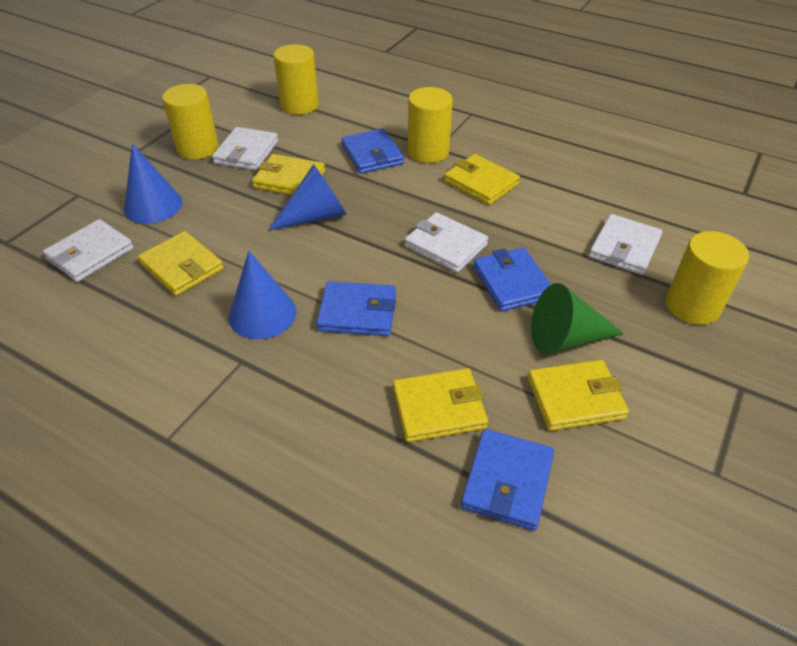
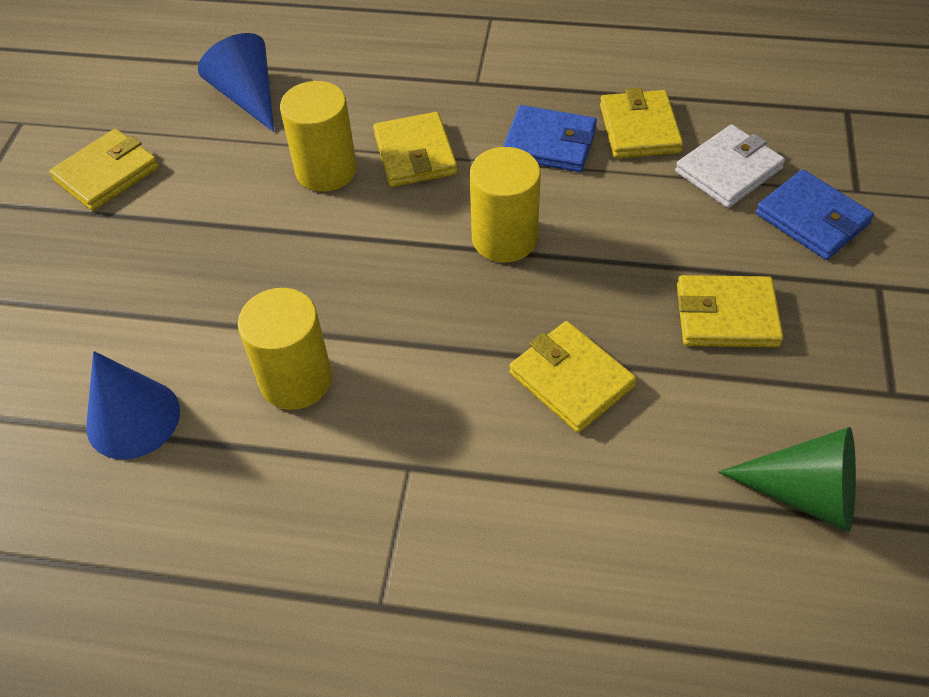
blue cone: 3 -> 2
blue wallet: 4 -> 2
white wallet: 4 -> 1
yellow cylinder: 4 -> 3

